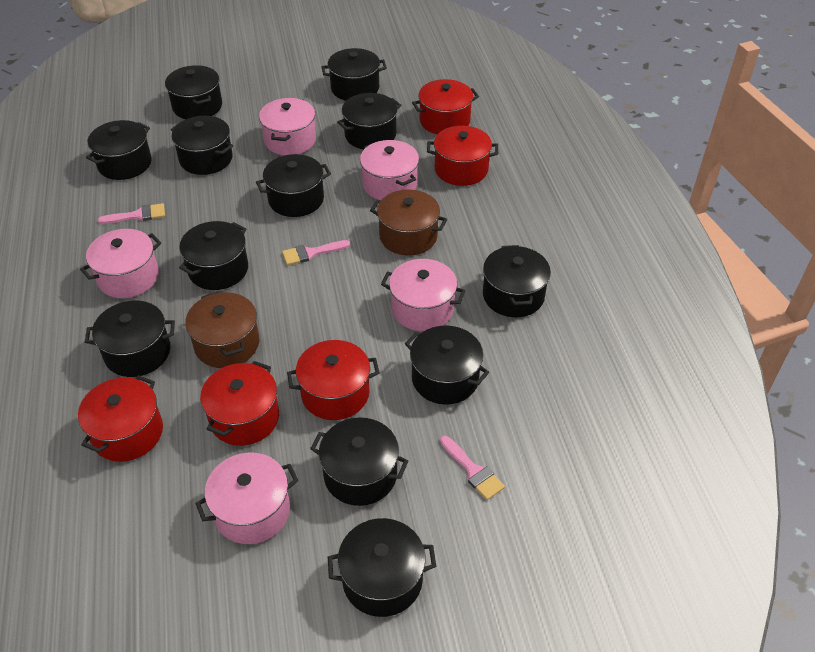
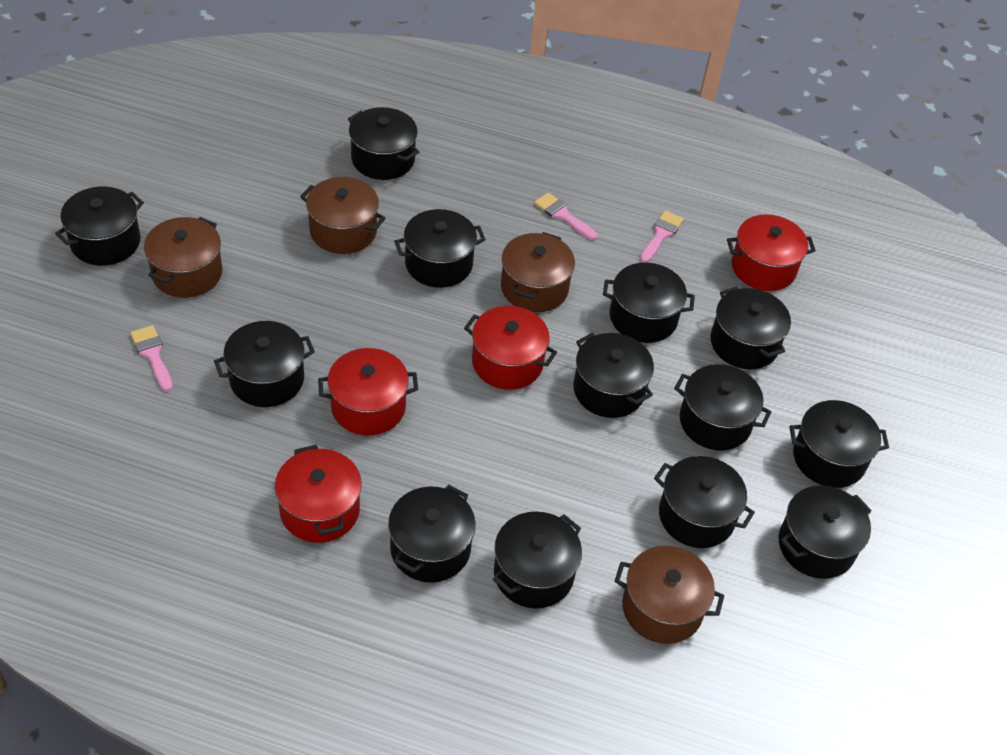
black pot: 12 -> 13
brown pot: 2 -> 4
pink pot: 5 -> 0
red pot: 5 -> 4

